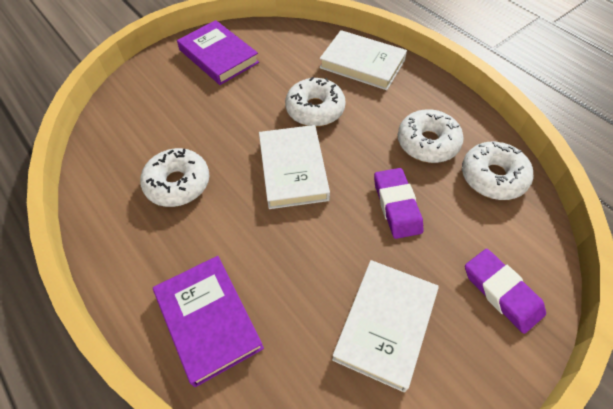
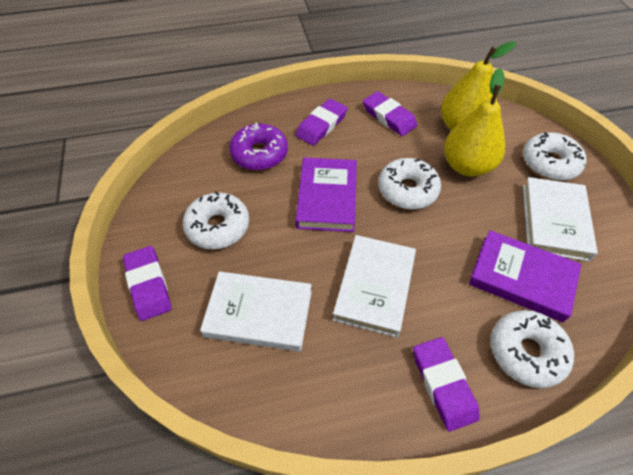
purple donut: 0 -> 1
purple eraser: 2 -> 4
yellow pear: 0 -> 2

